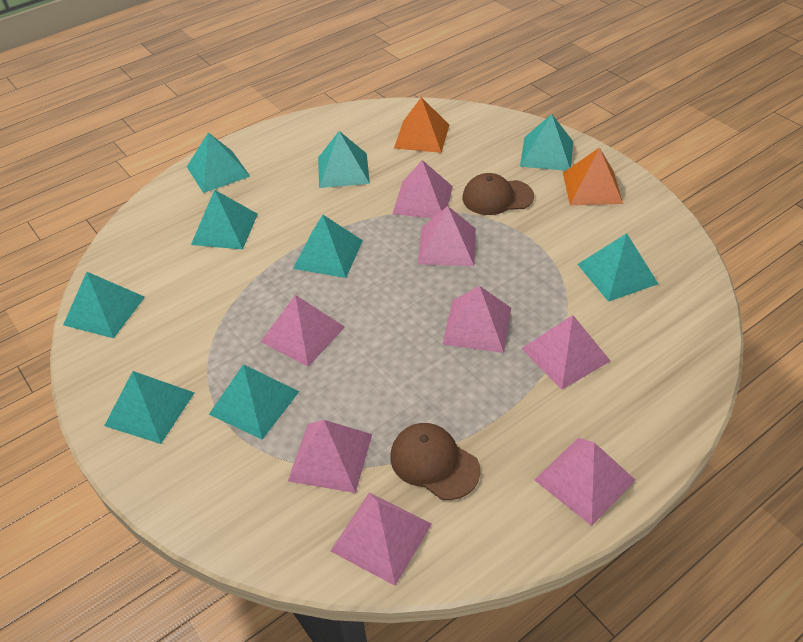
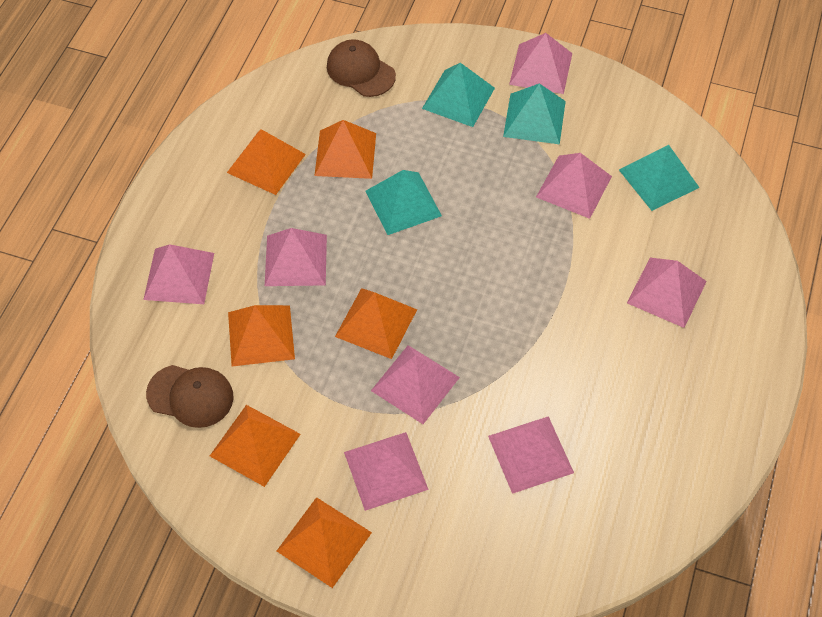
orange pyramid: 2 -> 6
turquoise pyramid: 9 -> 4

